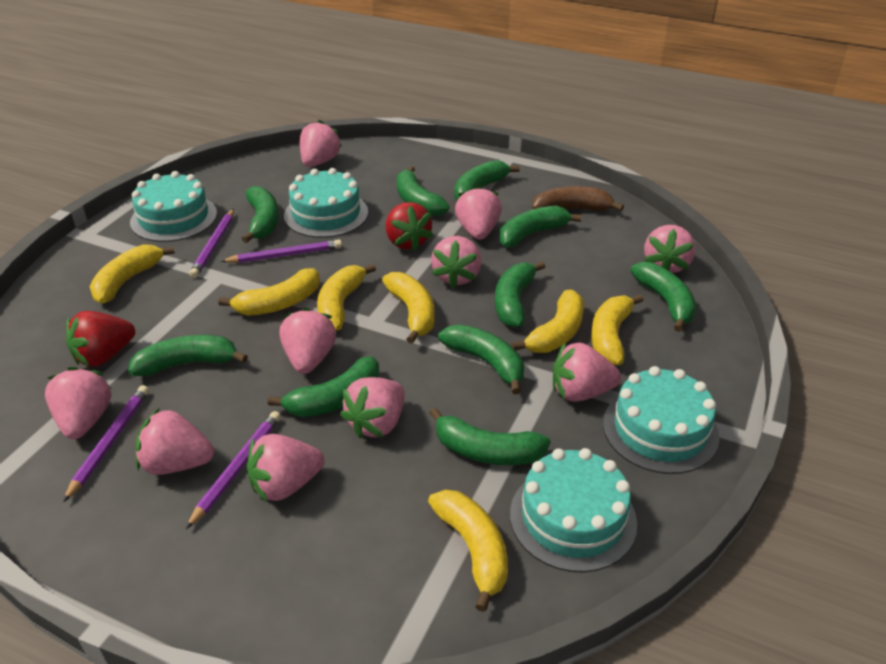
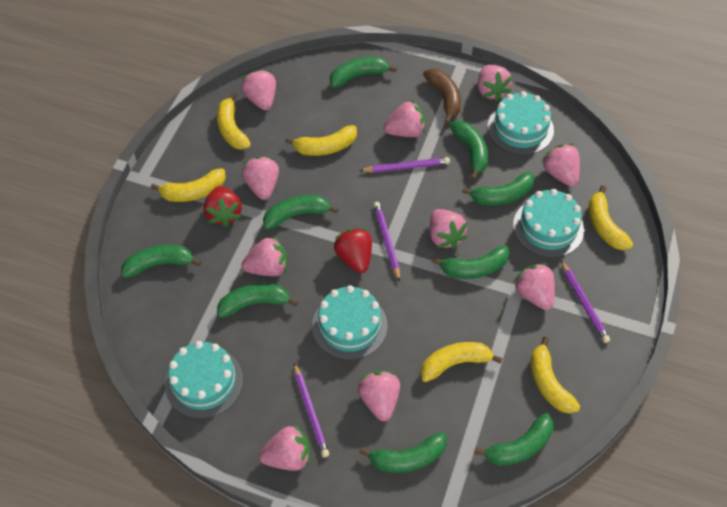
green banana: 10 -> 9
yellow banana: 7 -> 6

